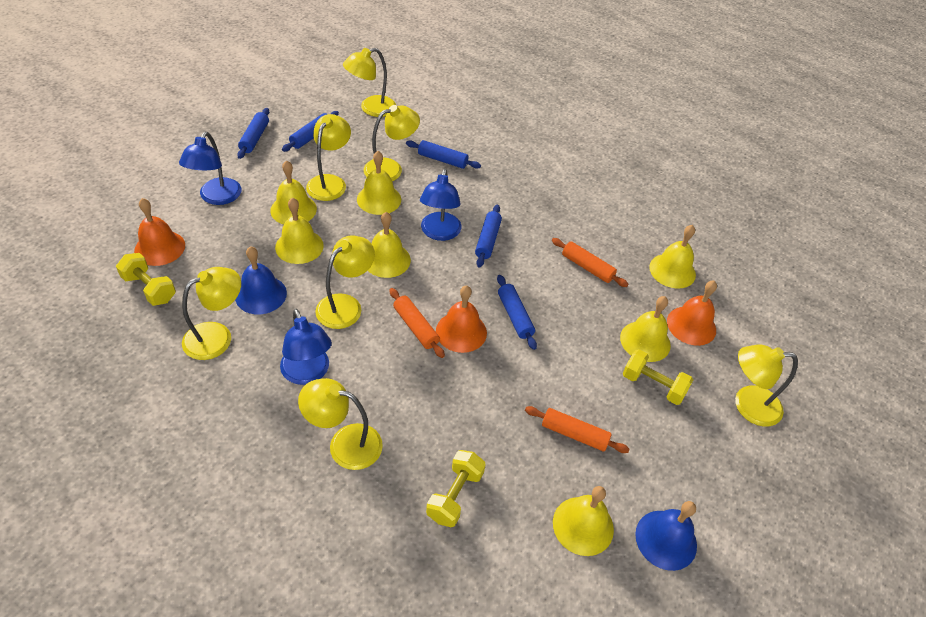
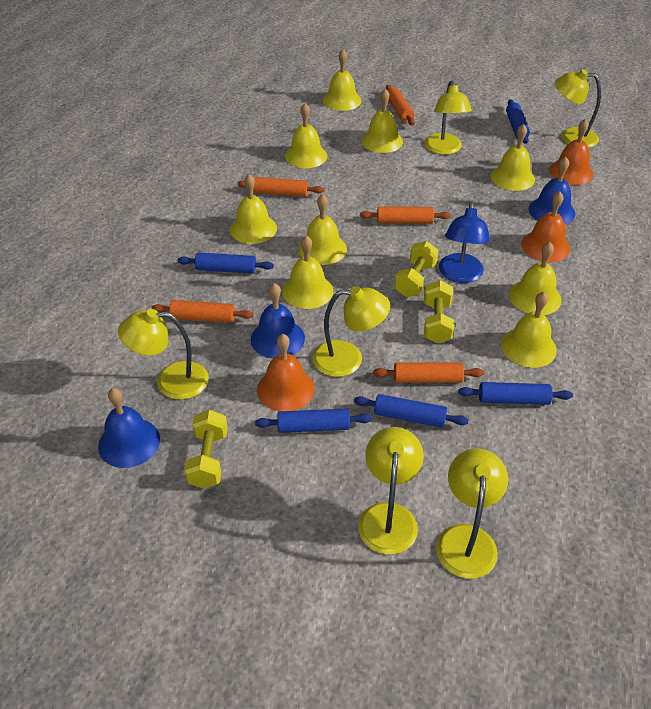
blue bell: 2 -> 3
blue lamp: 3 -> 1
orange rolling pin: 3 -> 5
yellow bell: 7 -> 9
yellow lamp: 7 -> 6

